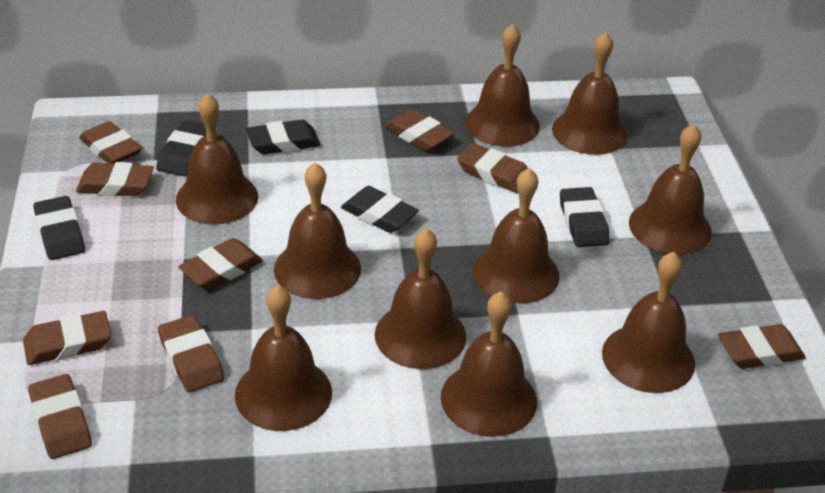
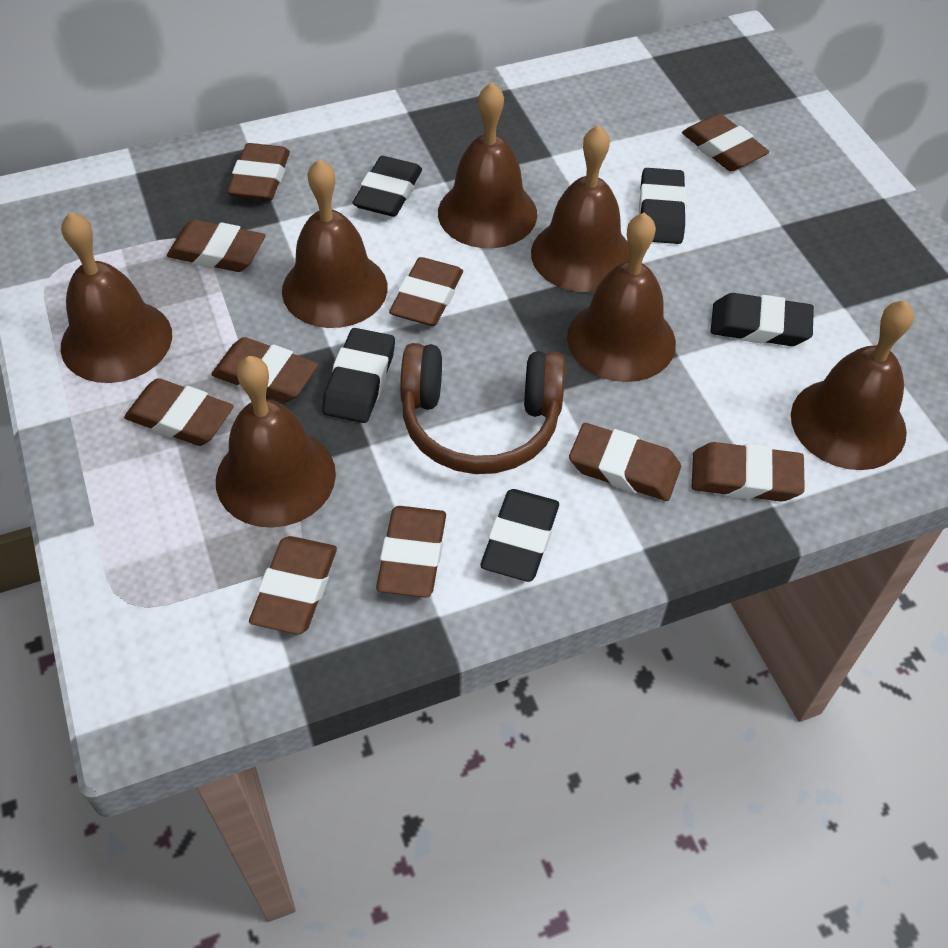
brown bell: 10 -> 7
brown eraser: 9 -> 10
brown headphones: 0 -> 1

